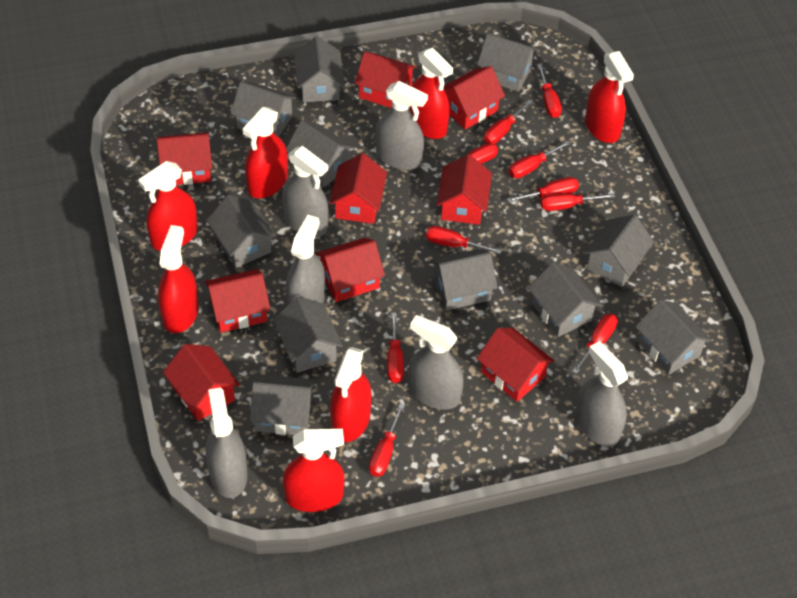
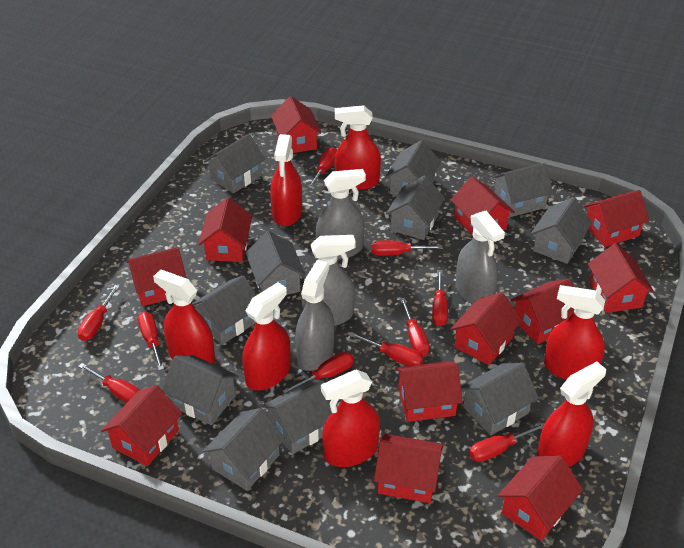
grey spray bottle: 6 -> 4
red house: 9 -> 12

